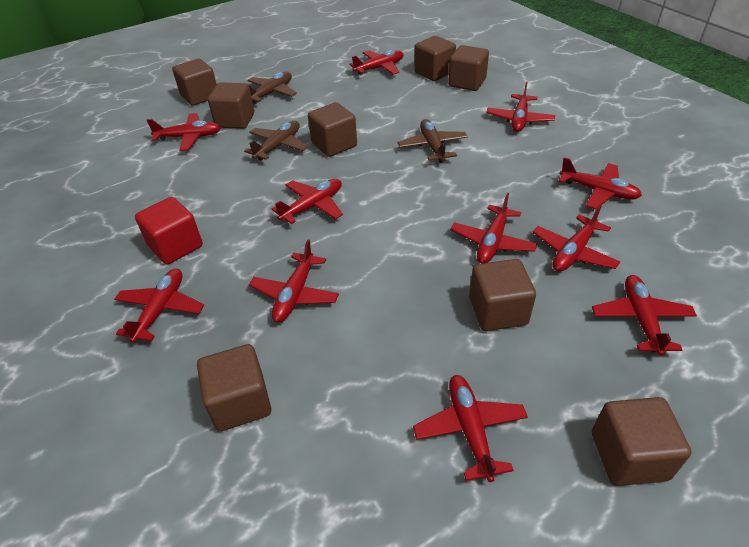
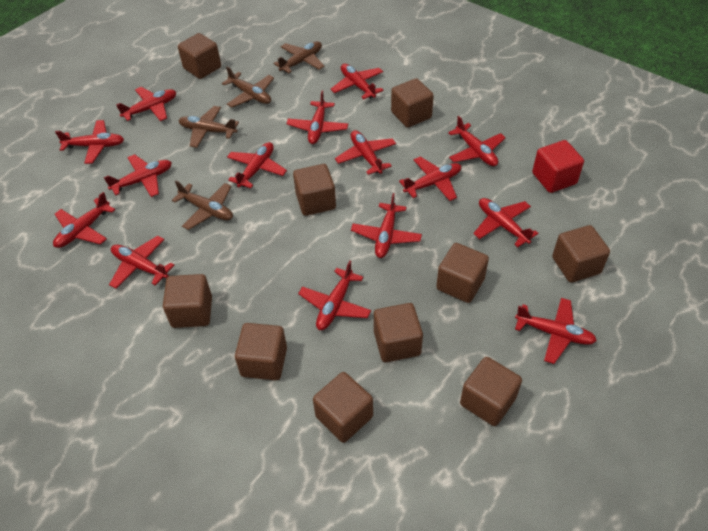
brown cube: 8 -> 10
brown plane: 3 -> 4
red plane: 11 -> 15

